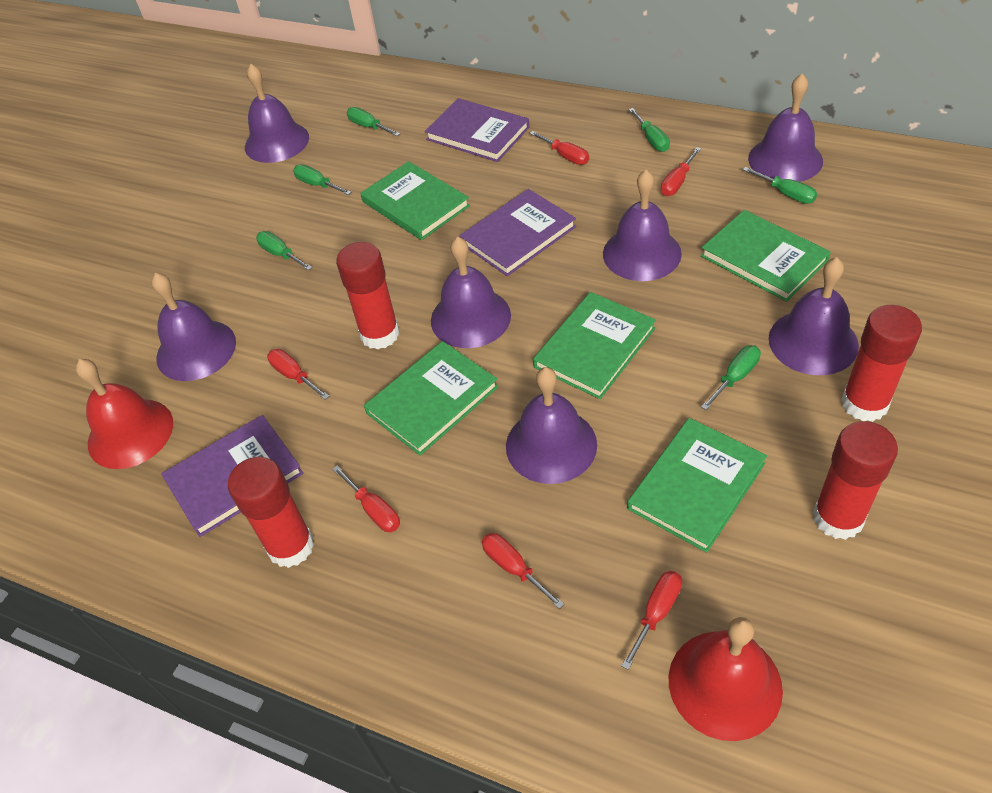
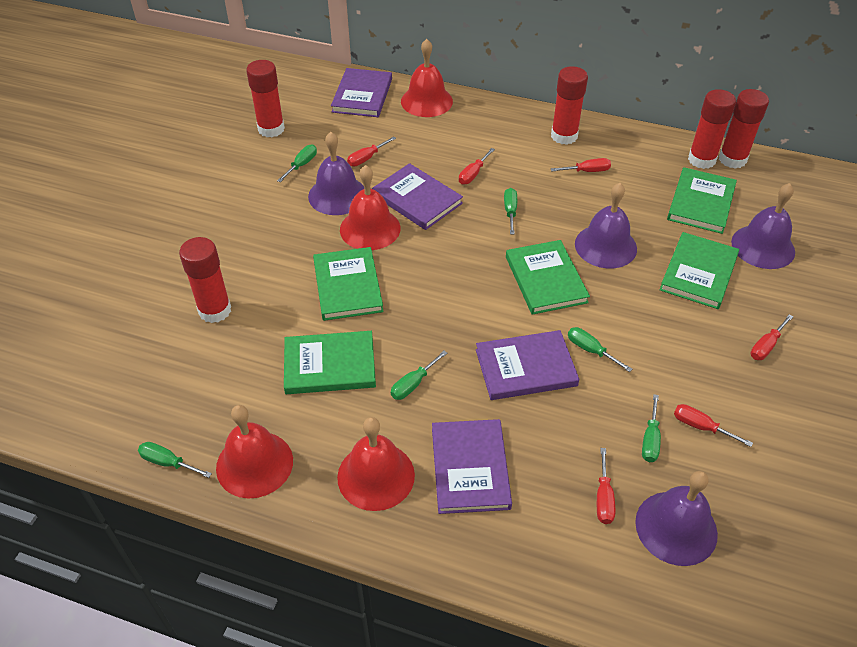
purple bell: 7 -> 4
purple book: 3 -> 4
red bell: 2 -> 4
red glue stick: 4 -> 5

